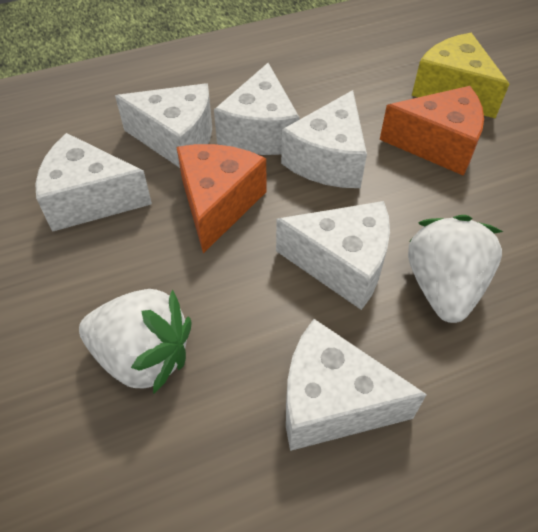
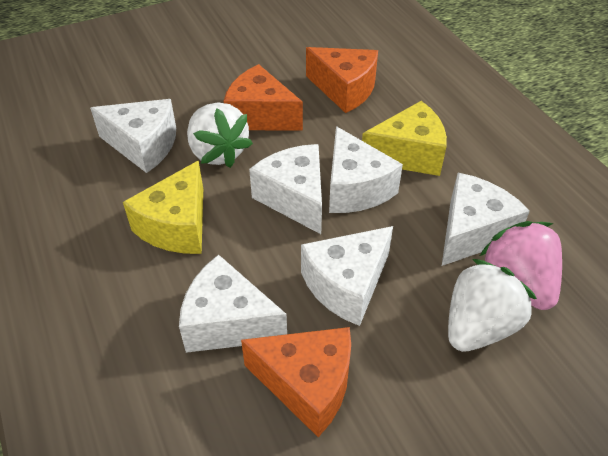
orange cheese: 2 -> 3
pink strawberry: 0 -> 1
yellow cheese: 1 -> 2

